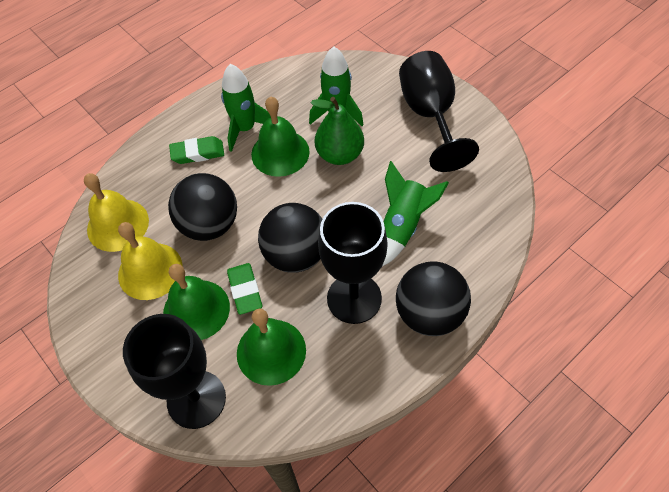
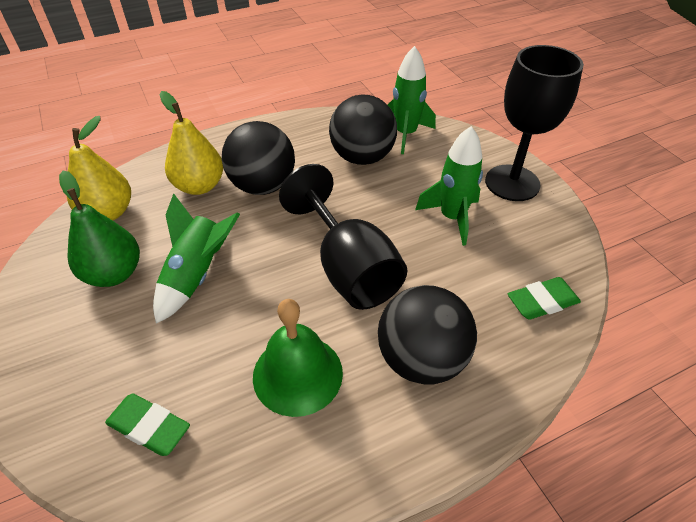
black goblet: 3 -> 2
green bell: 3 -> 1
yellow bell: 2 -> 0
yellow pear: 0 -> 2

